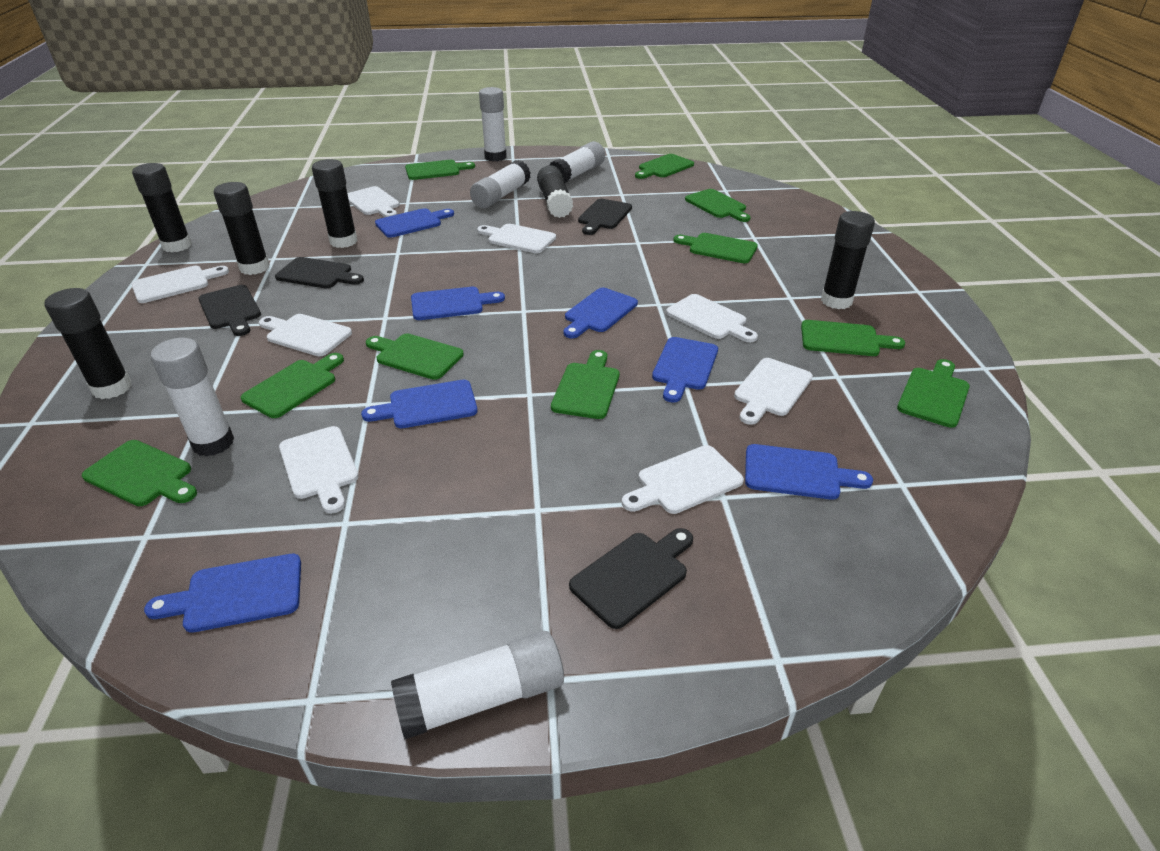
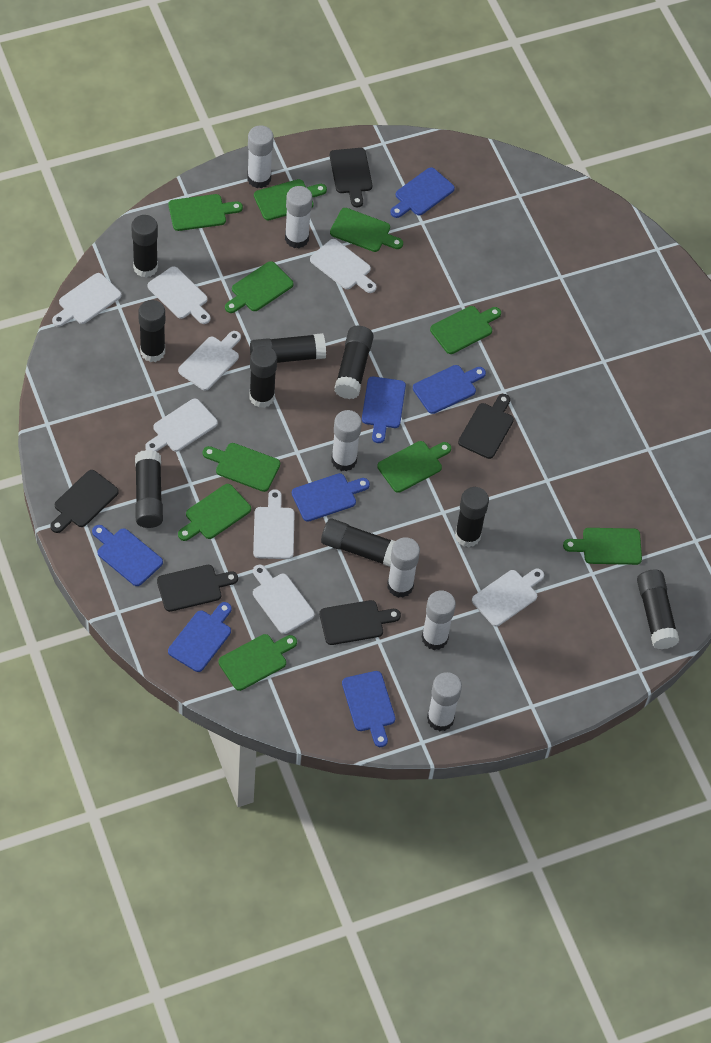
black cutting board: 4 -> 5
black glue stick: 6 -> 9
white glue stick: 5 -> 6

